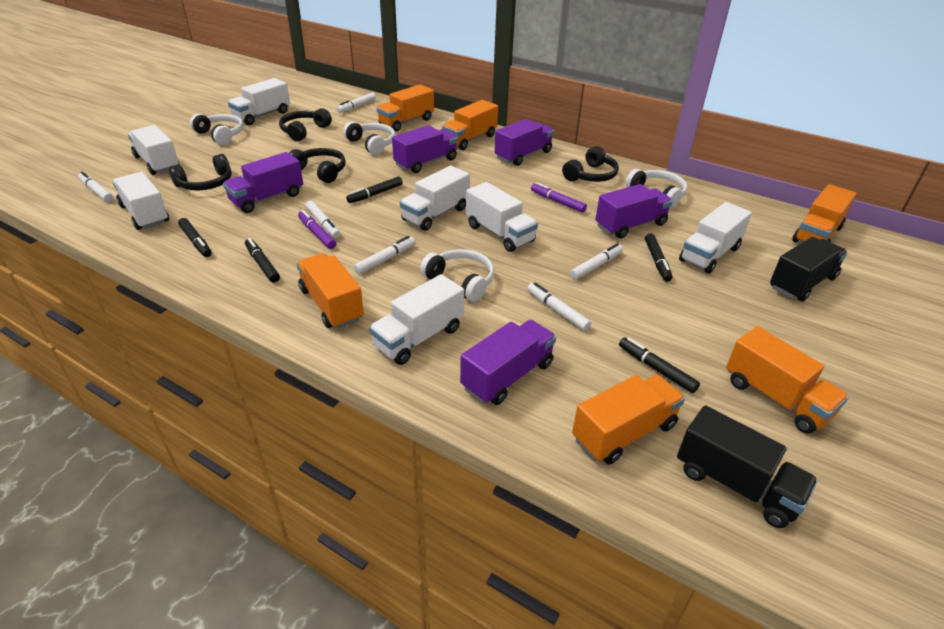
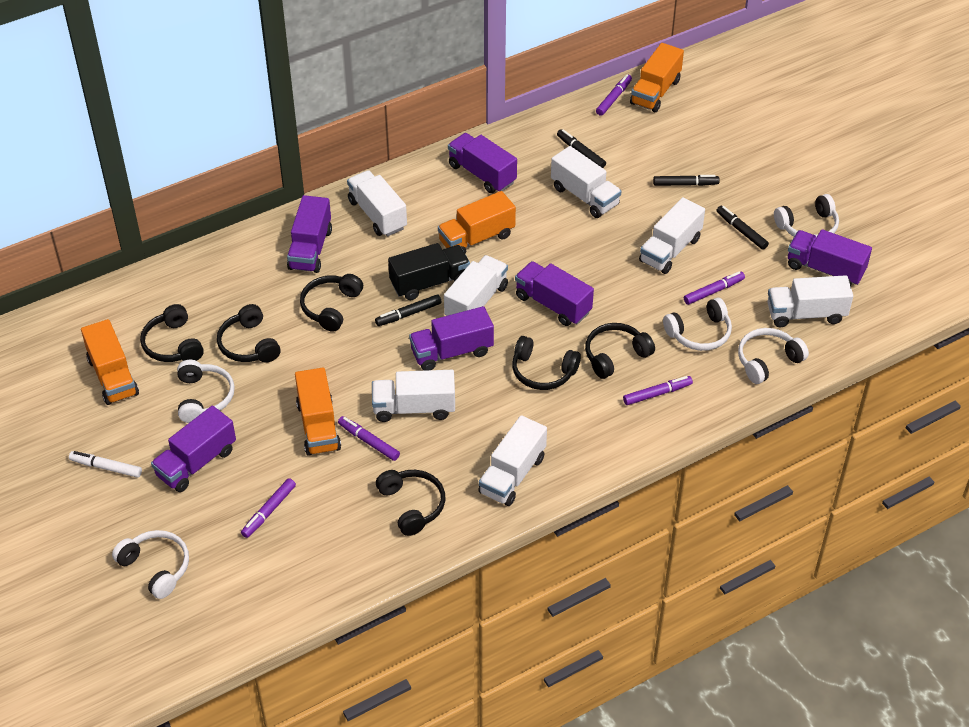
black headphones: 4 -> 6
black marker: 5 -> 4
black truck: 2 -> 1
orange truck: 6 -> 4
purple marker: 2 -> 5
purple truck: 5 -> 6
white headphones: 4 -> 5
white marker: 6 -> 1

